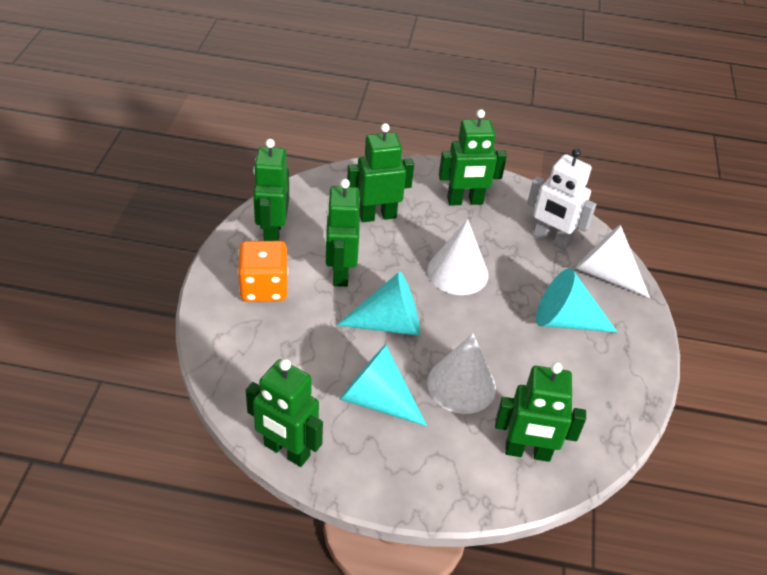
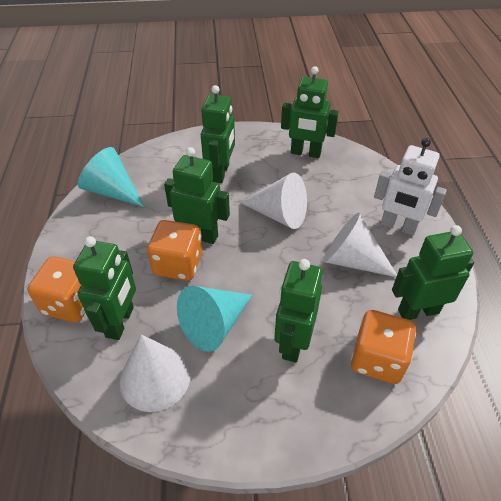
orange dice: 1 -> 3
turquoise cone: 3 -> 2

